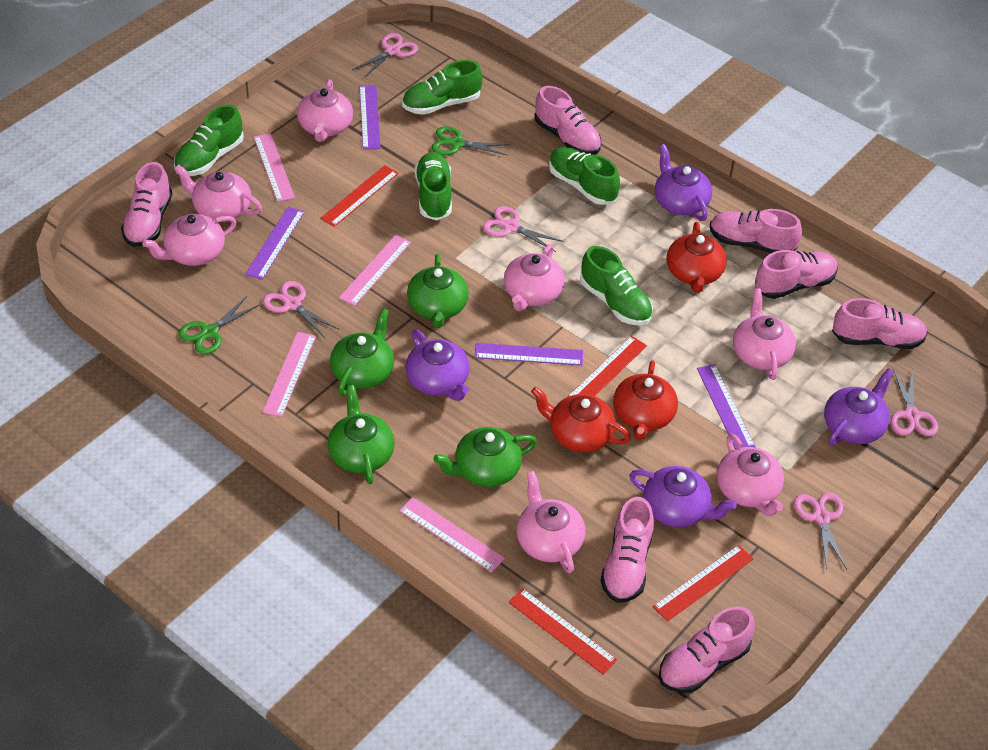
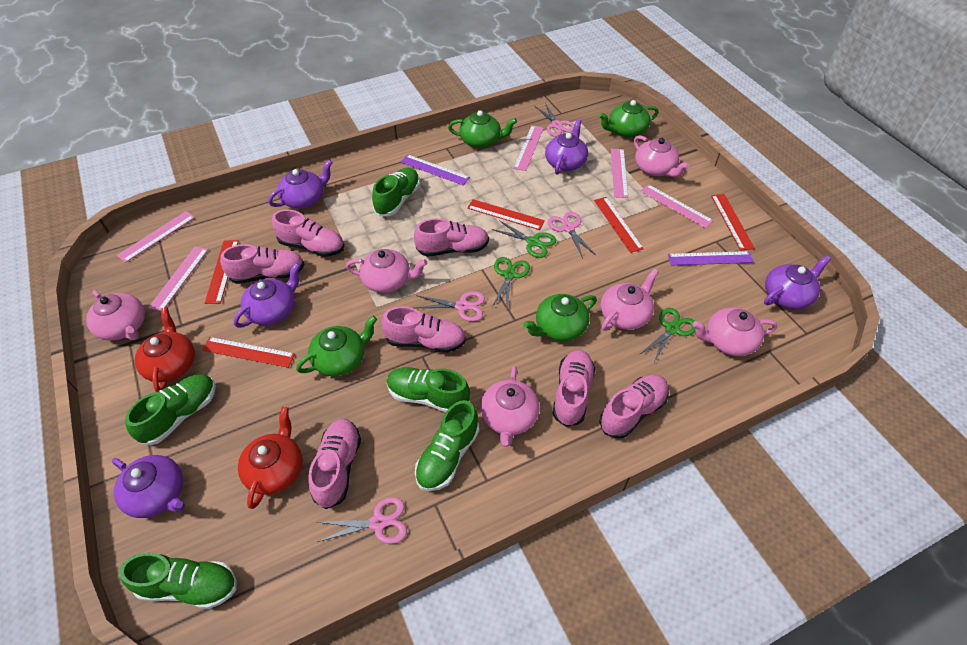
green scissors: 2 -> 3
pink ruler: 4 -> 5
pink scissors: 5 -> 4
pink teapot: 7 -> 6
purple ruler: 4 -> 2
purple teapot: 4 -> 5
red ruler: 4 -> 5
red teapot: 3 -> 2

